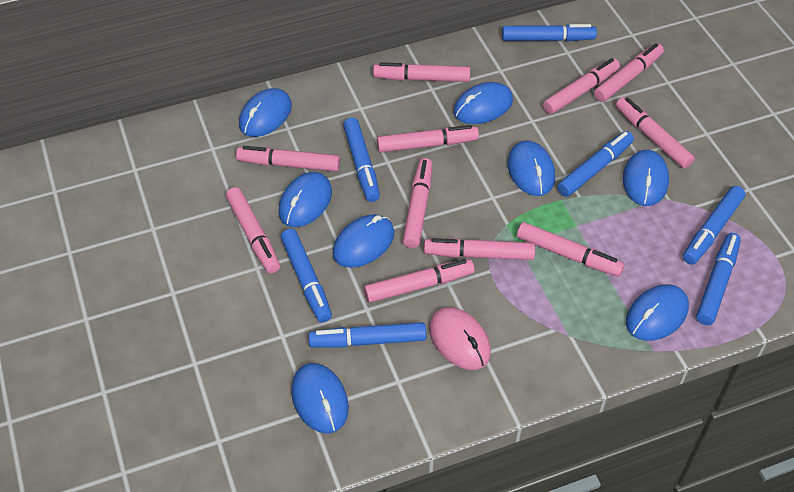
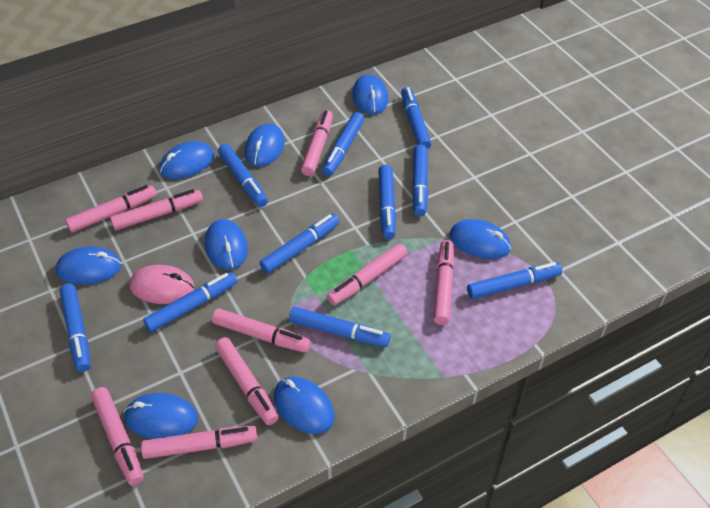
blue marker: 7 -> 10
pink marker: 11 -> 9

